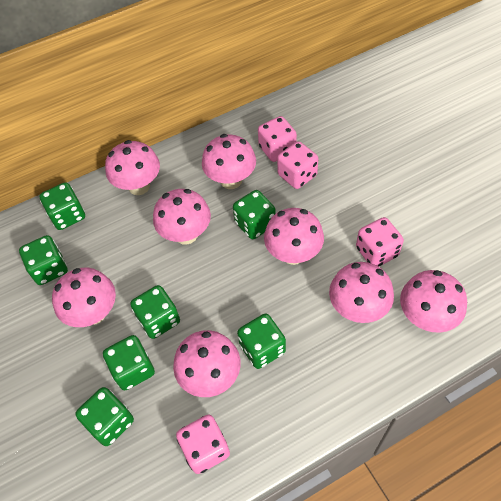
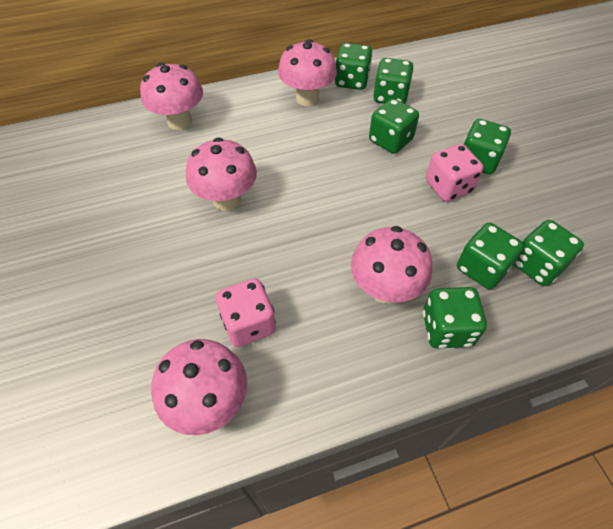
pink dice: 4 -> 2
pink mushroom: 8 -> 5

